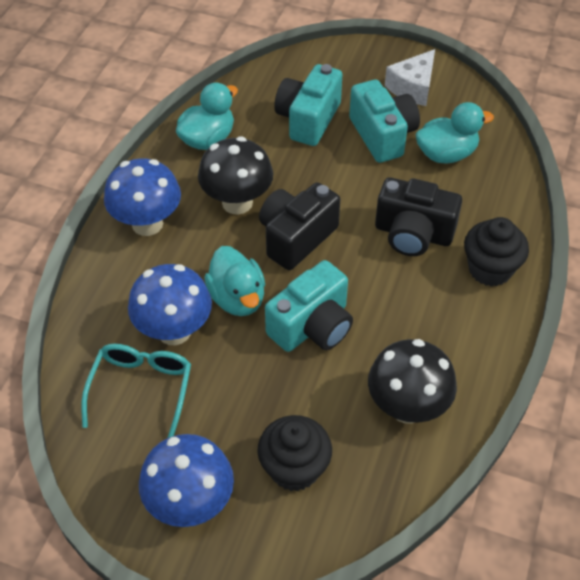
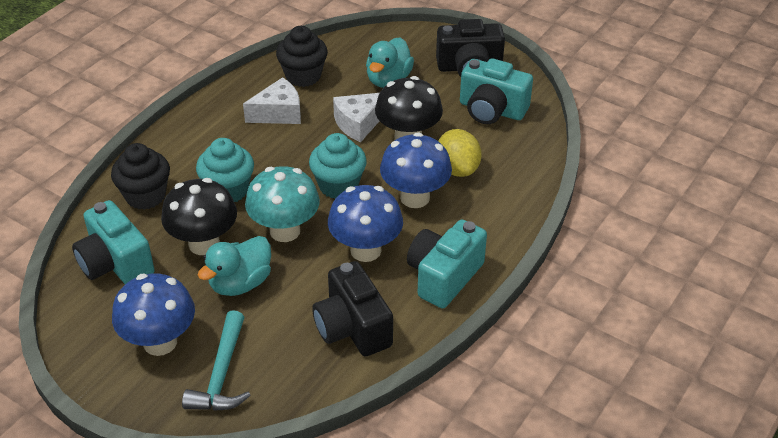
turquoise cupcake: 0 -> 2
turquoise duck: 3 -> 2
turquoise glasses: 1 -> 0
turquoise hammer: 0 -> 1
turquoise mushroom: 0 -> 1
white cheese: 1 -> 2
yellow lemon: 0 -> 1

